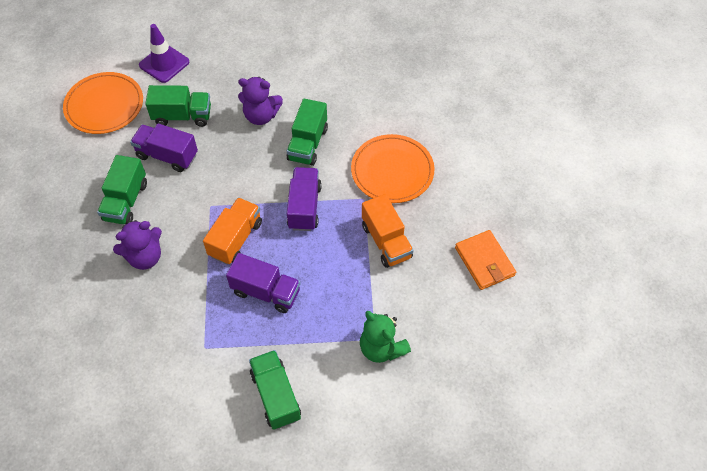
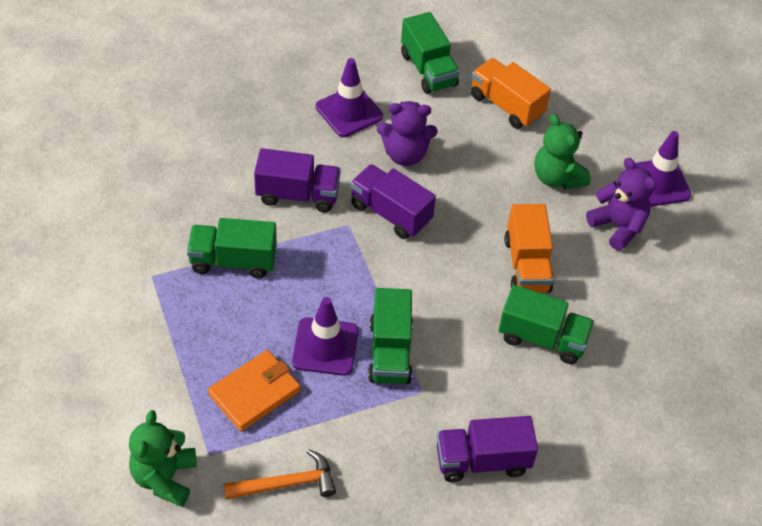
green teddy bear: 1 -> 2
orange hammer: 0 -> 1
orange plate: 2 -> 0
purple traffic cone: 1 -> 3

